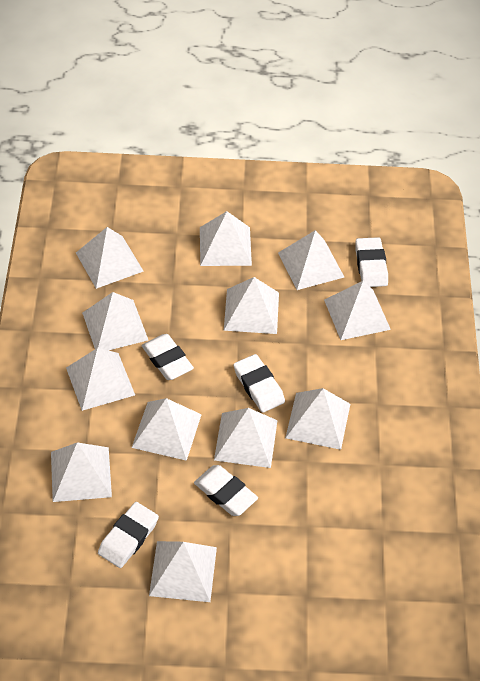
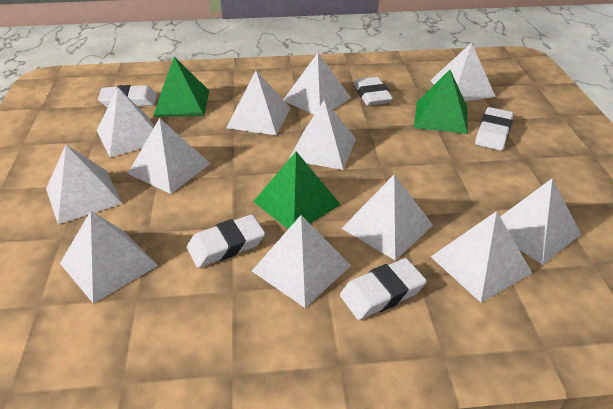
green pyramid: 0 -> 3

